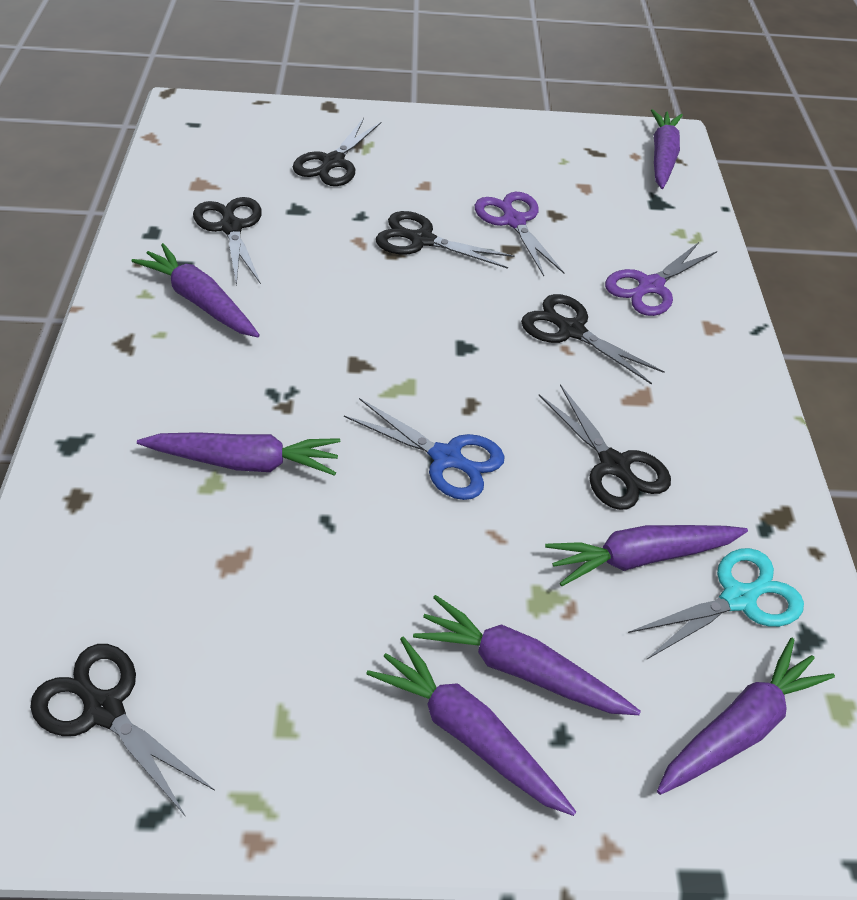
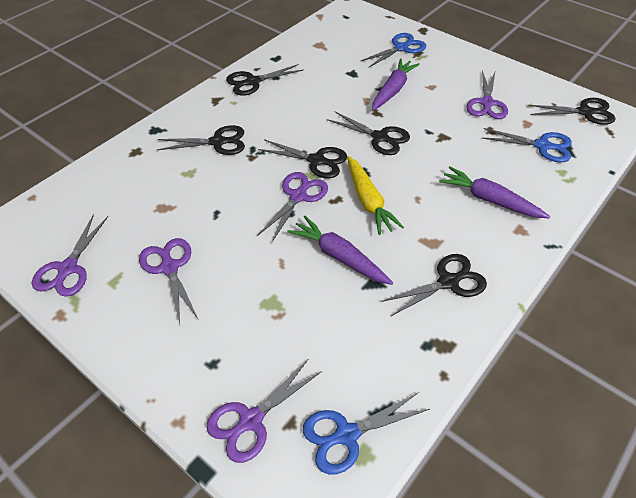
blue scissors: 1 -> 3
purple carrot: 7 -> 3
purple scissors: 2 -> 5
turquoise scissors: 1 -> 0
yellow carrot: 0 -> 1

